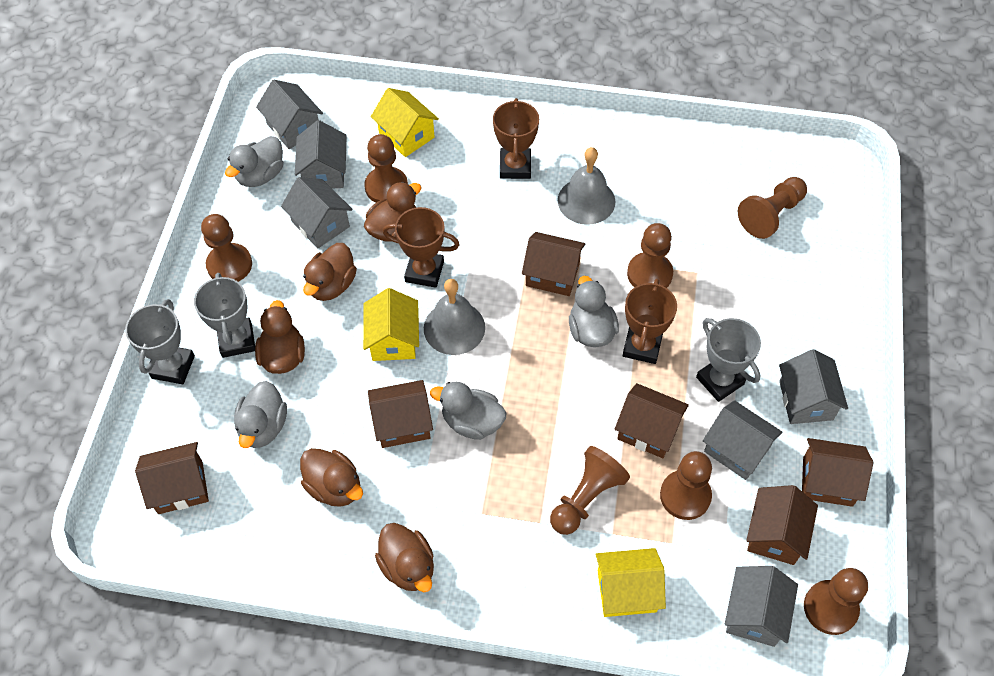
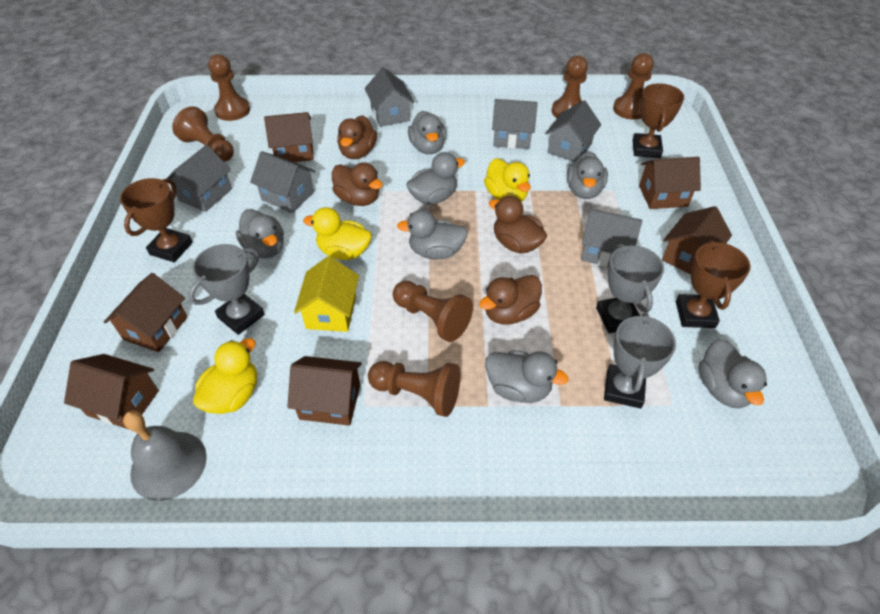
brown duck: 5 -> 4
brown pawn: 7 -> 6
grey bell: 2 -> 1
grey duck: 4 -> 7
yellow duck: 0 -> 3
yellow house: 3 -> 1

